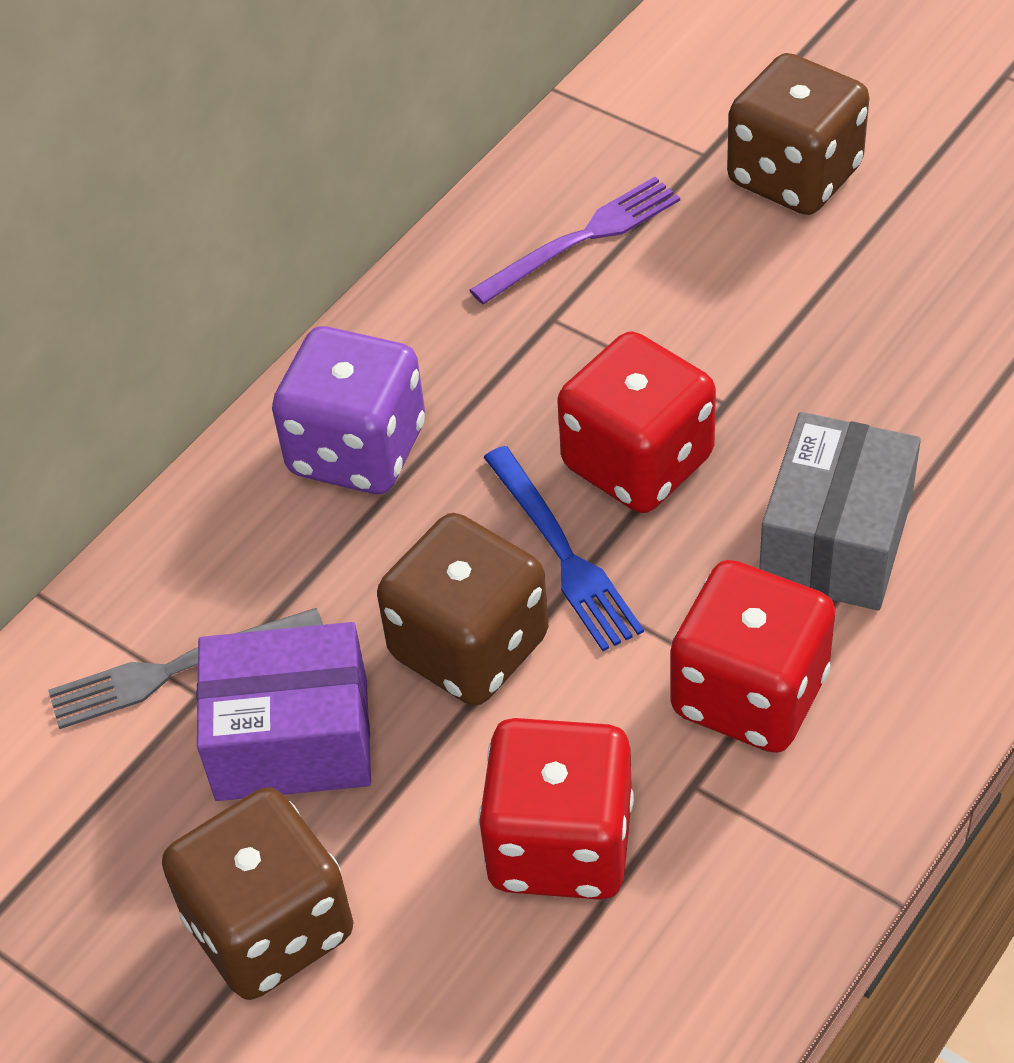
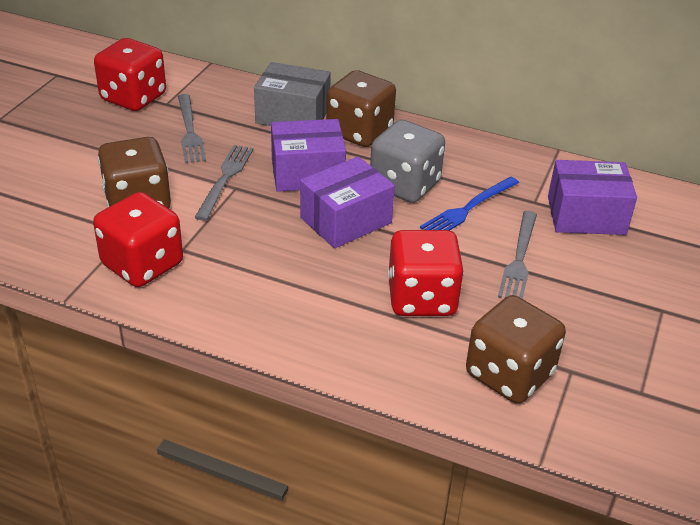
grey dice: 0 -> 1
grey fork: 1 -> 3
purple box: 1 -> 3
purple dice: 1 -> 0
purple fork: 1 -> 0

